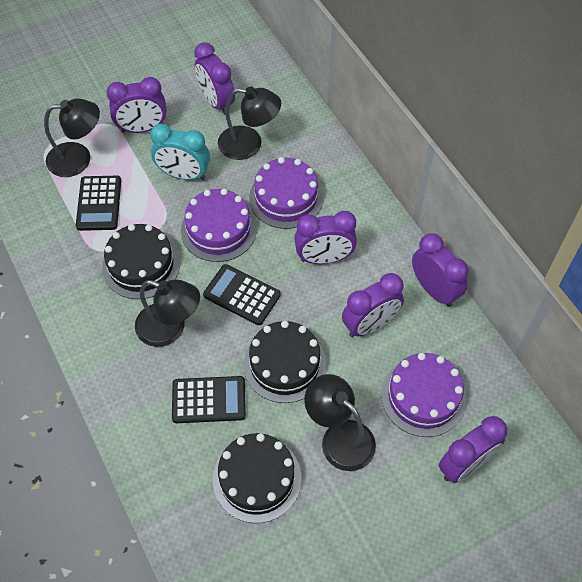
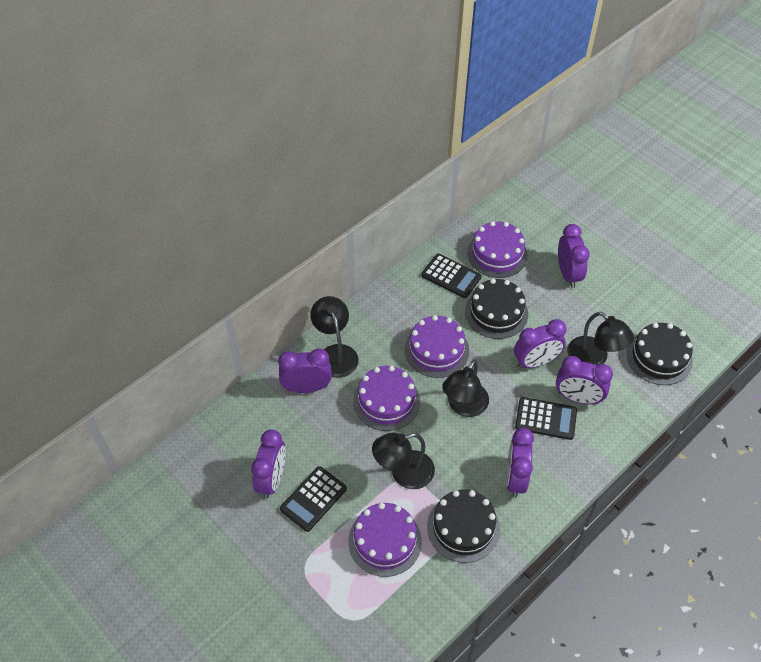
purple cake: 3 -> 4
turquoise clock: 1 -> 0

